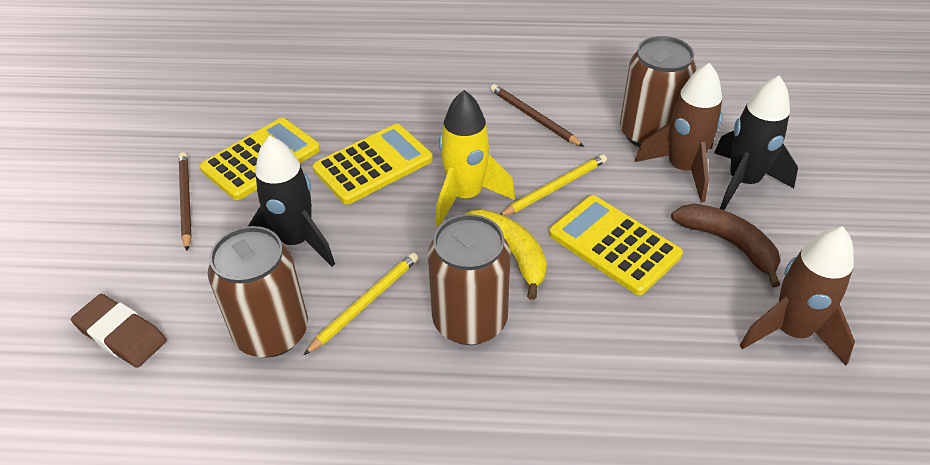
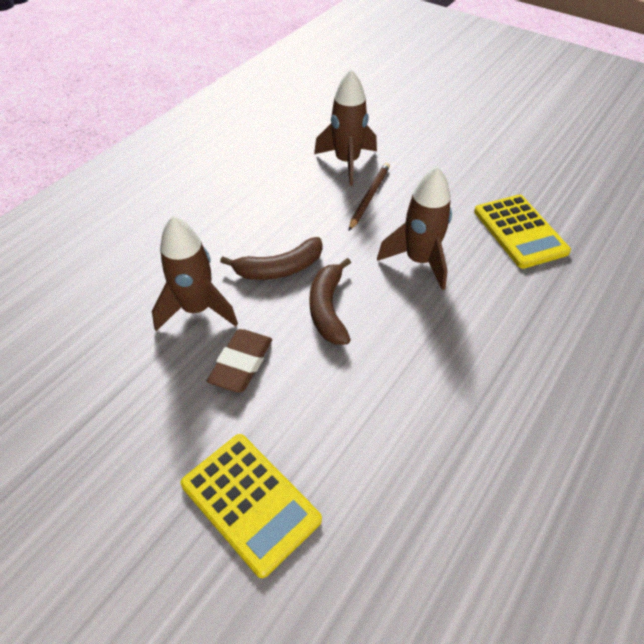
black rocket: 2 -> 0
brown banana: 1 -> 2
brown can: 3 -> 0
brown pencil: 2 -> 1
brown rocket: 2 -> 3
yellow banana: 1 -> 0
yellow calculator: 3 -> 2
yellow pencil: 2 -> 0
yellow rocket: 1 -> 0

